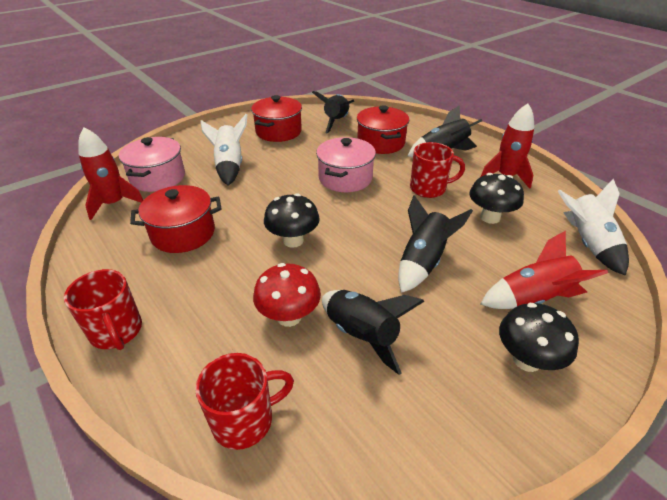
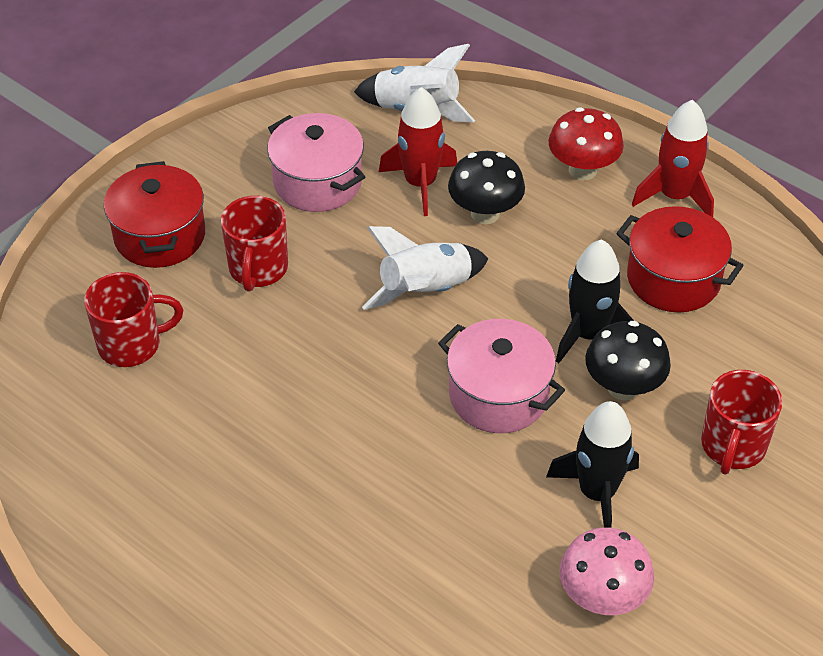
black mushroom: 3 -> 2
black rocket: 4 -> 2
pink mushroom: 0 -> 1
red pot: 3 -> 2
red rocket: 3 -> 2

